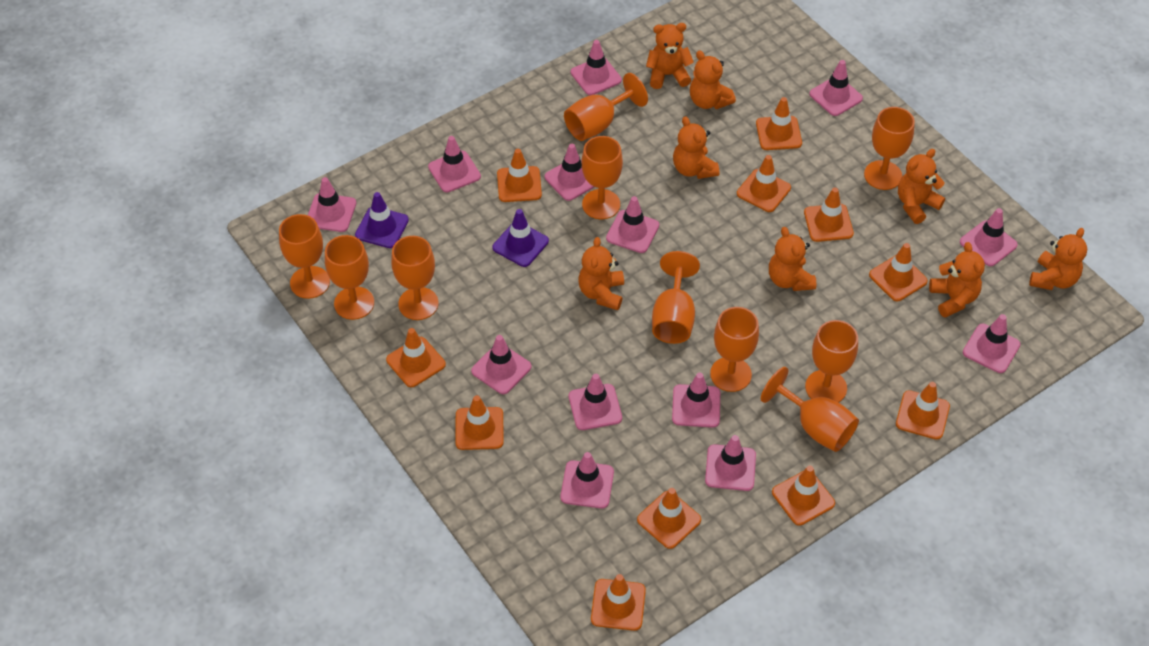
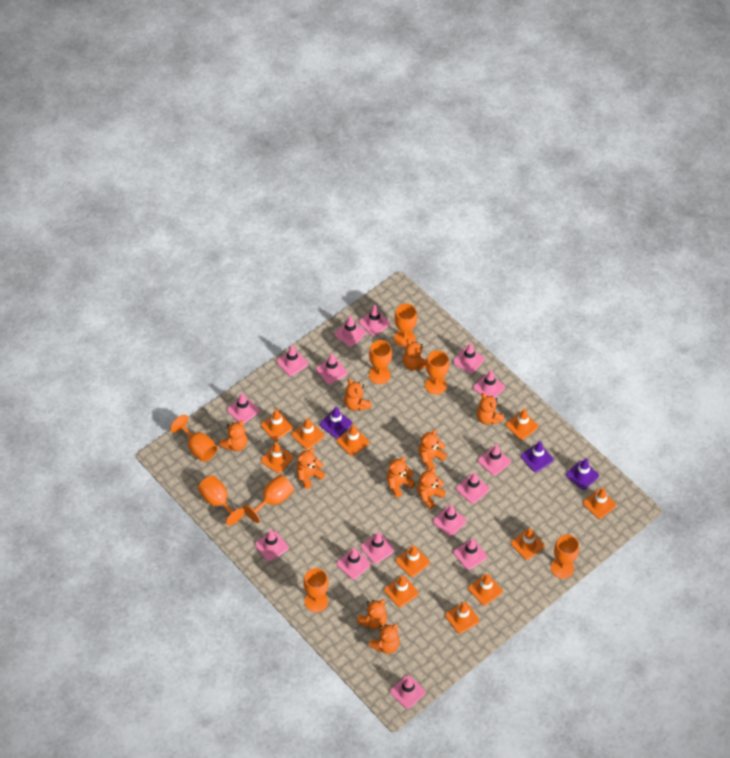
orange goblet: 10 -> 8
orange teddy bear: 8 -> 10
pink traffic cone: 13 -> 15
purple traffic cone: 2 -> 3

